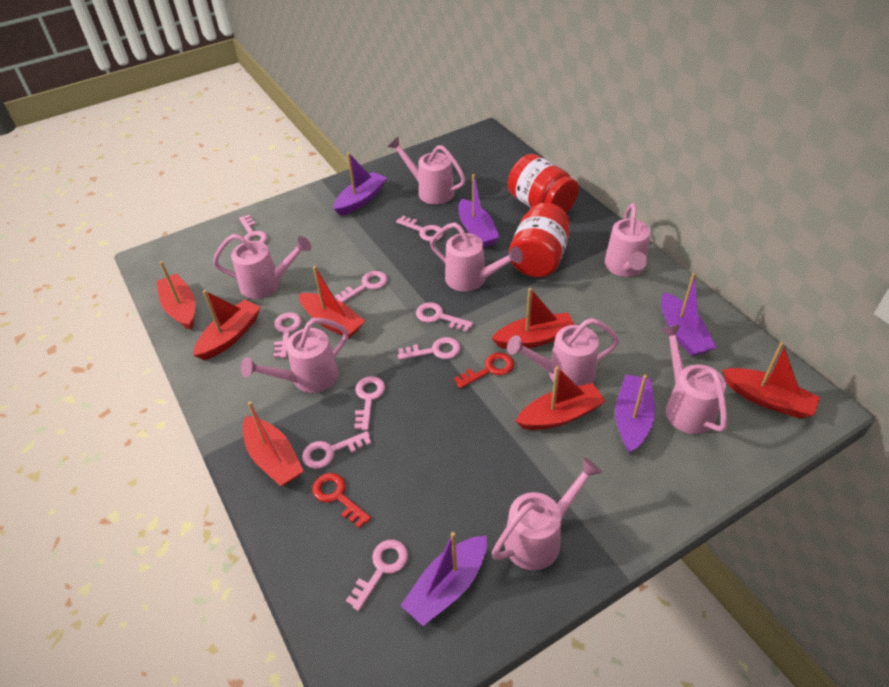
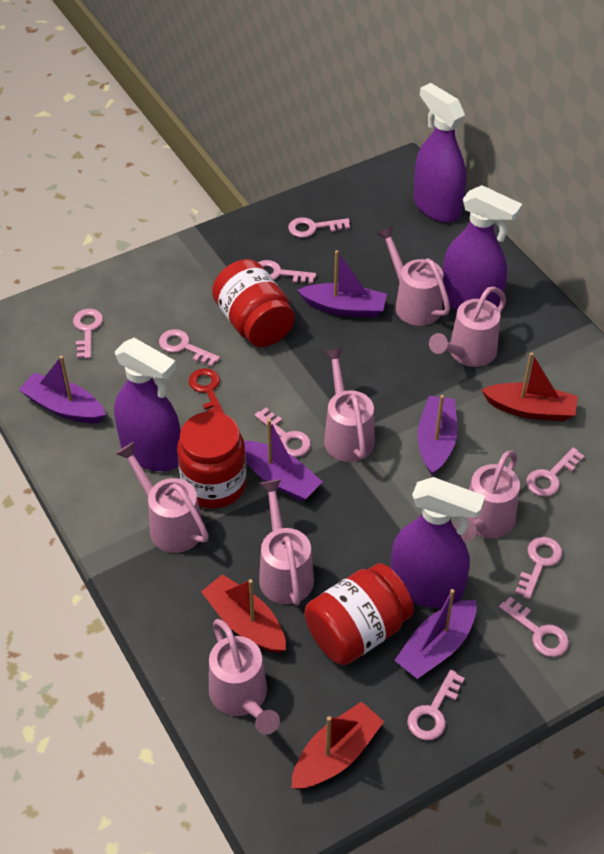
pink watering can: 8 -> 7
purple spray bottle: 0 -> 4
red boat: 7 -> 3
red jar: 2 -> 3
red key: 2 -> 1

